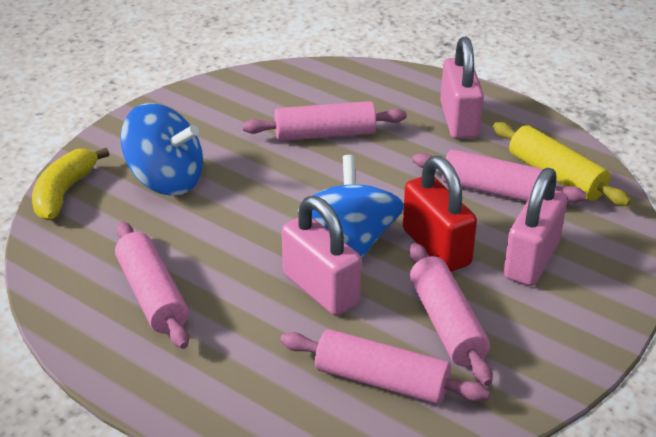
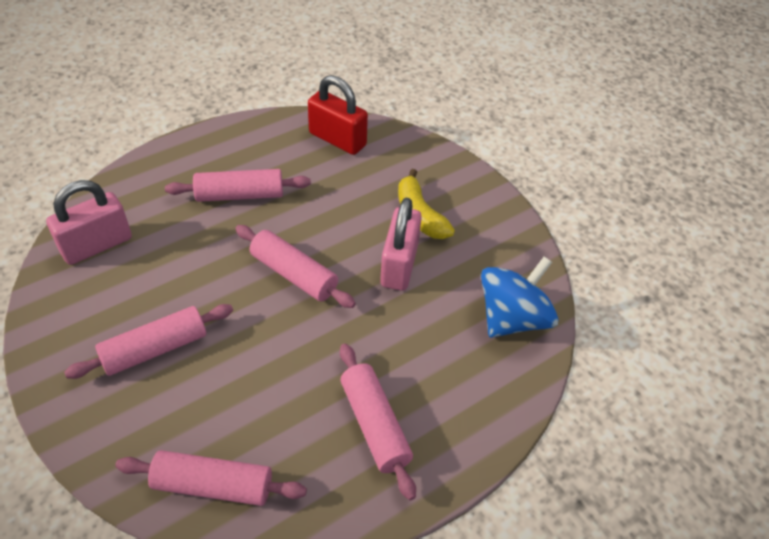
blue spinning top: 2 -> 1
pink padlock: 3 -> 2
yellow rolling pin: 1 -> 0

